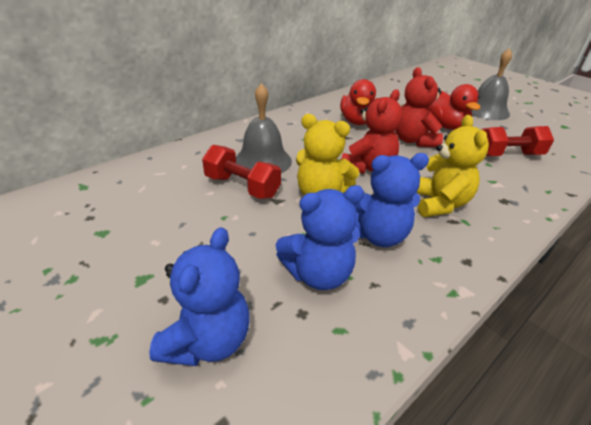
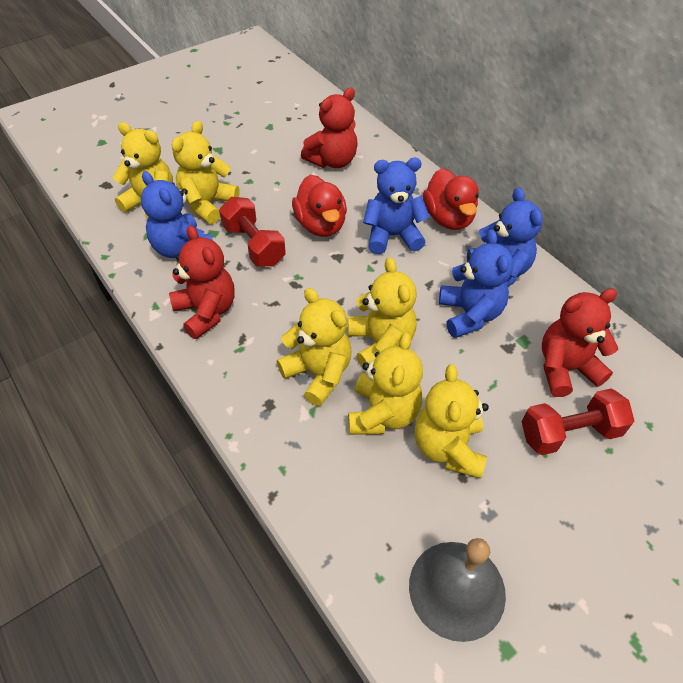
blue teddy bear: 3 -> 4
grey bell: 2 -> 1
red teddy bear: 2 -> 3
yellow teddy bear: 2 -> 6

